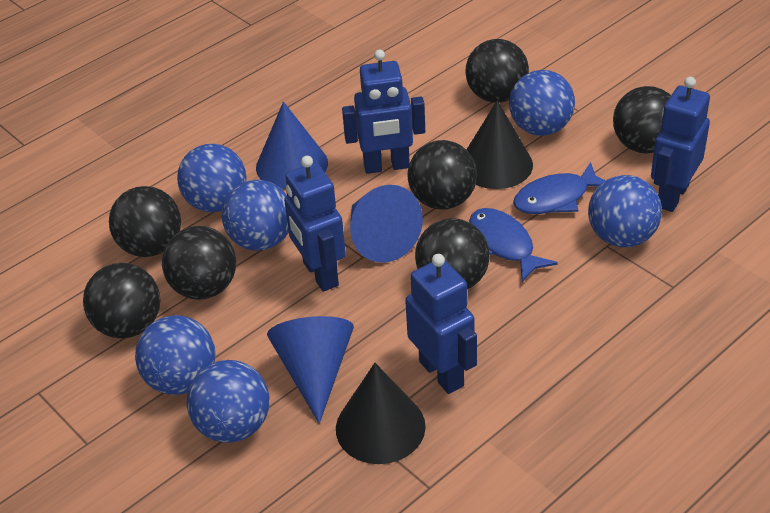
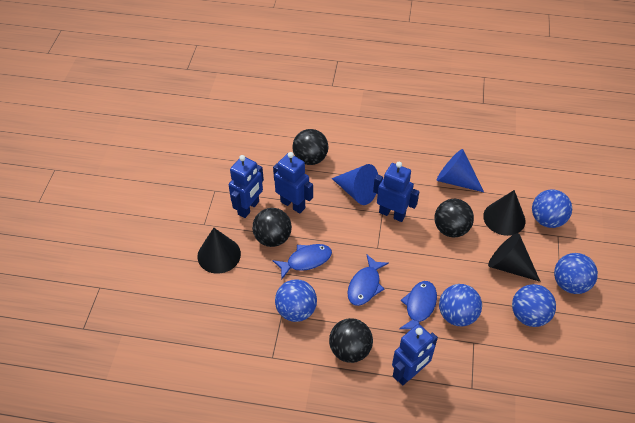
black ball: 7 -> 4
black cone: 2 -> 3
blue ball: 6 -> 5
blue cone: 3 -> 2
blue fish: 2 -> 3

